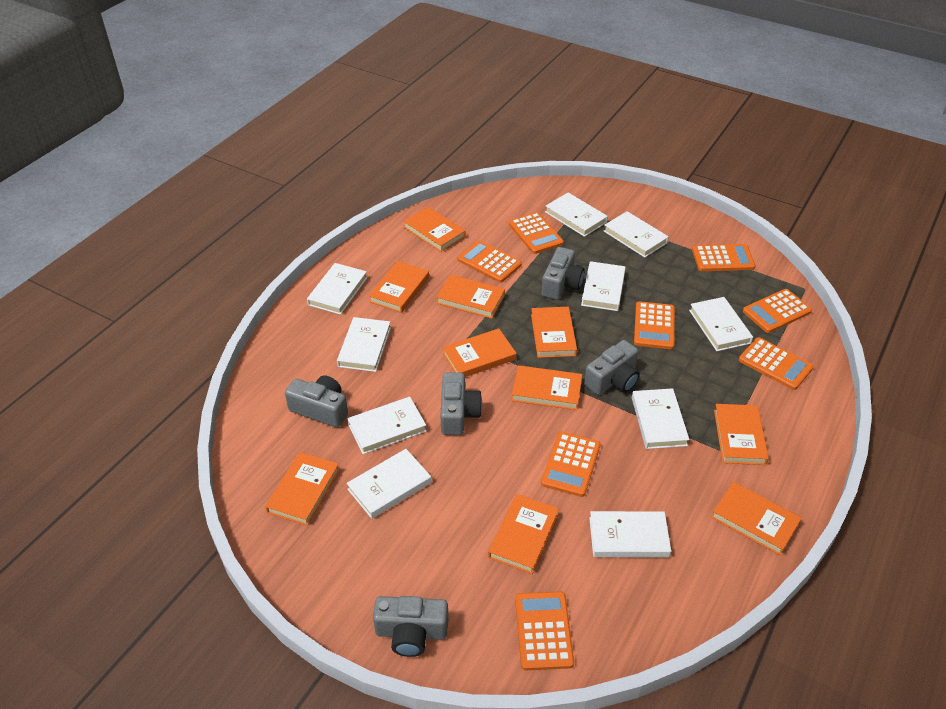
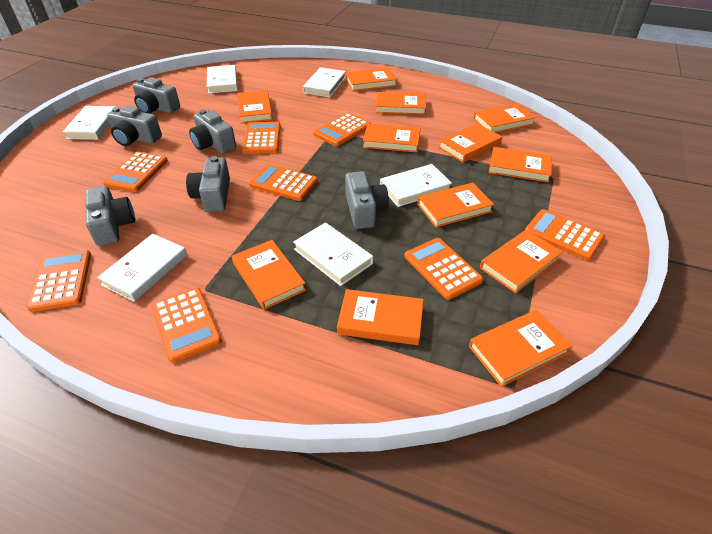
grey camera: 5 -> 6
orange book: 10 -> 12
white book: 10 -> 6

